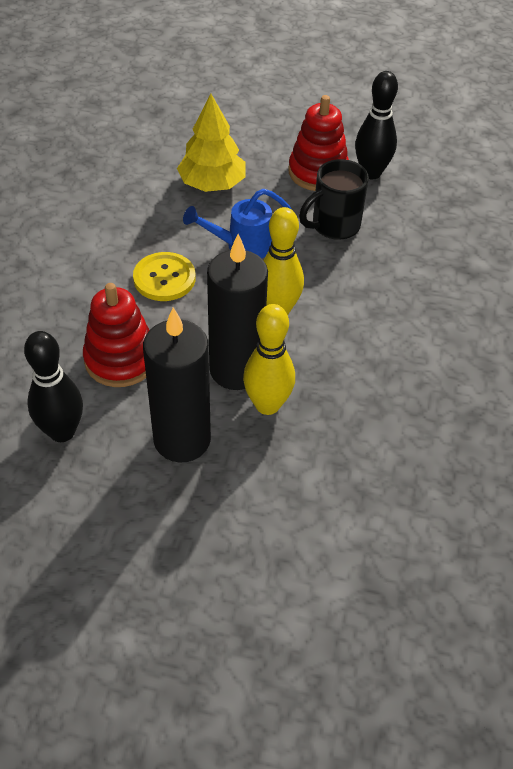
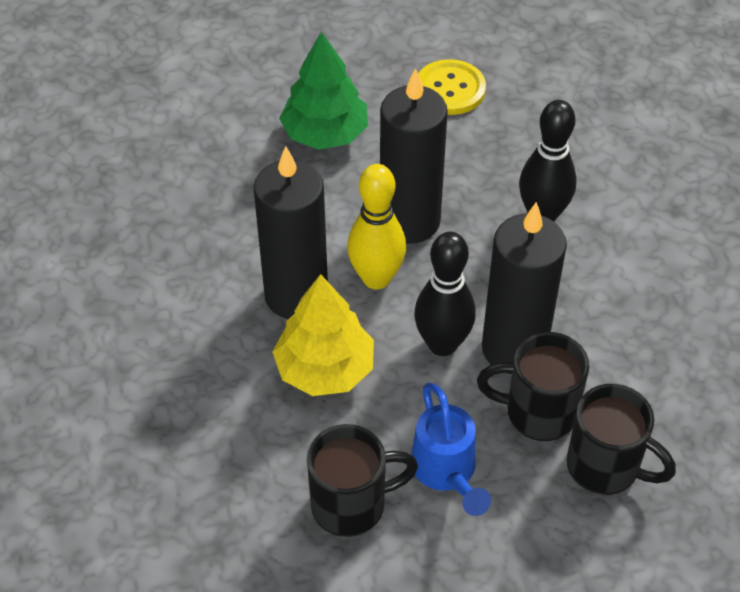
black candle: 2 -> 3
black mug: 1 -> 3
green tree: 0 -> 1
red stacking toy: 2 -> 0
yellow bowling pin: 2 -> 1

